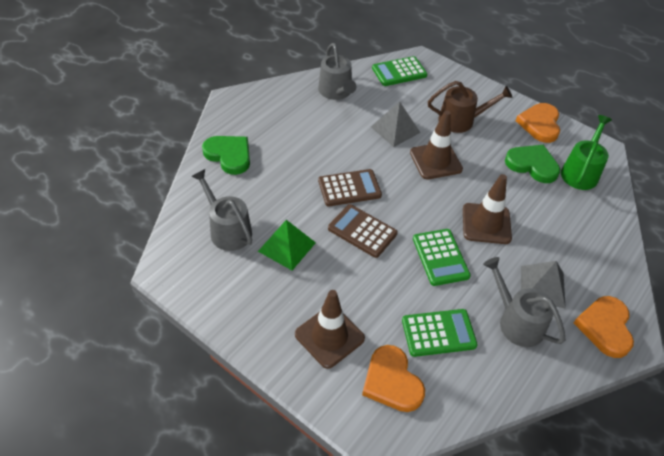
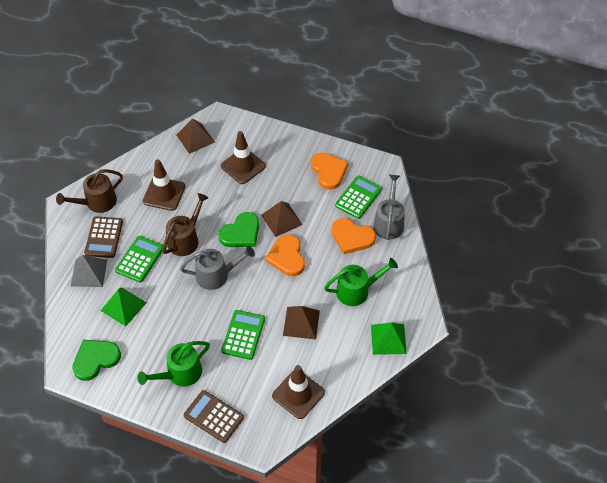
brown pyramid: 0 -> 3
brown watering can: 1 -> 2
green pyramid: 1 -> 2
green watering can: 1 -> 2
grey pyramid: 2 -> 1
grey watering can: 3 -> 2

